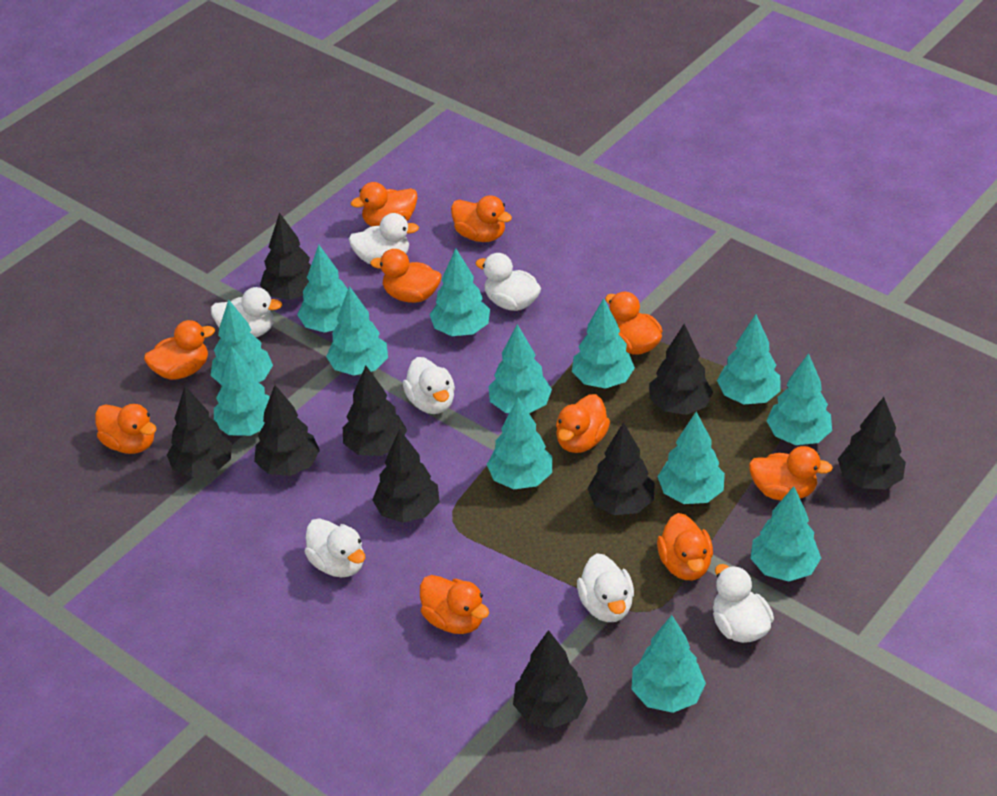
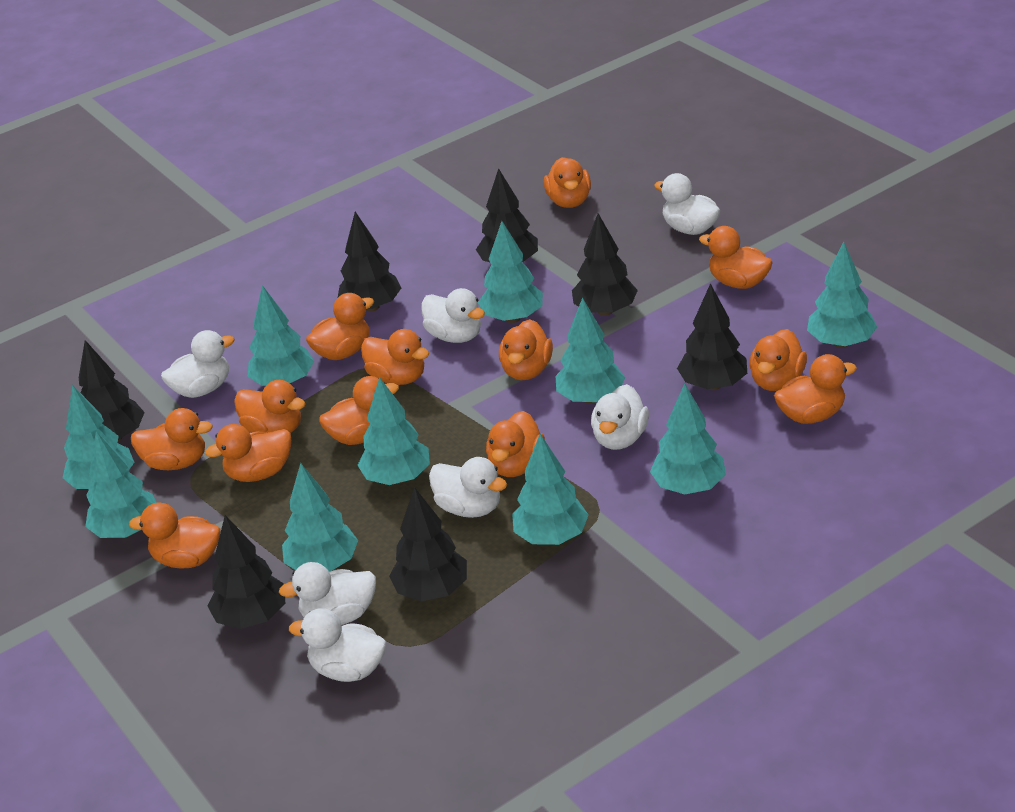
black tree: 9 -> 7
orange duck: 10 -> 13
turquoise tree: 13 -> 10

